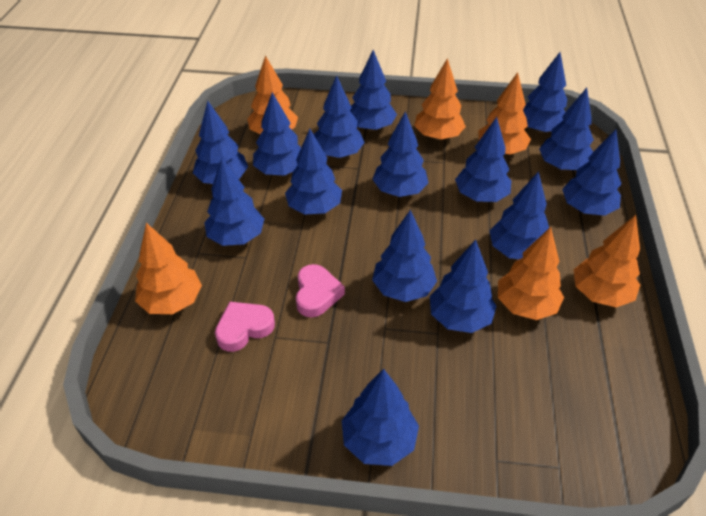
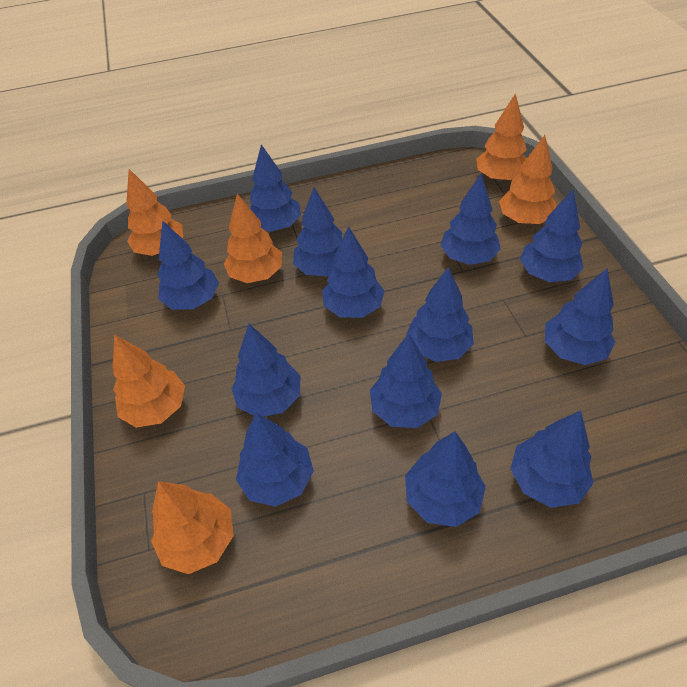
blue tree: 15 -> 13
pink heart: 2 -> 0

